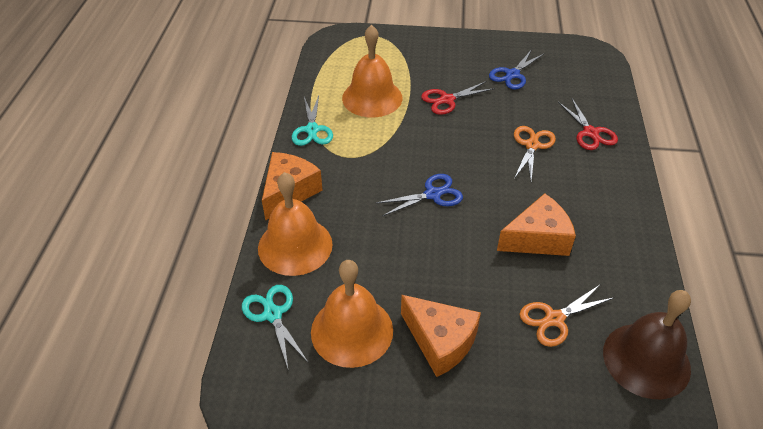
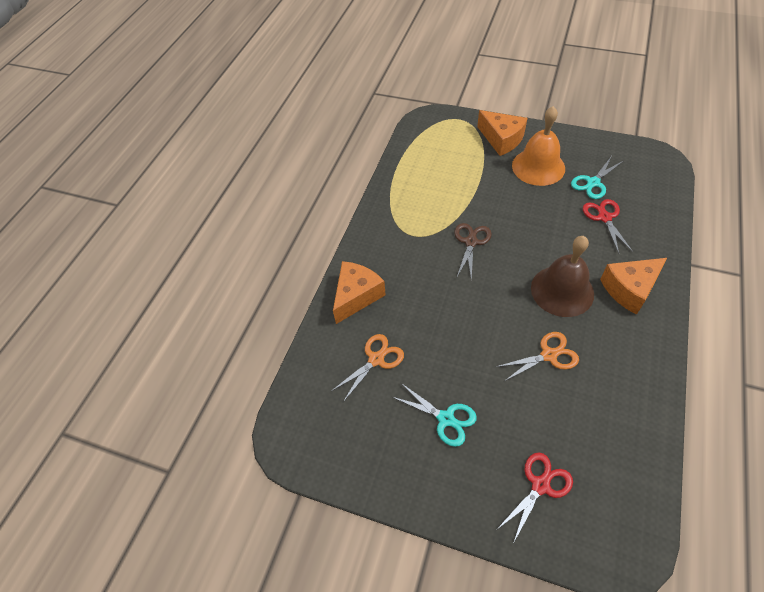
blue scissors: 2 -> 0
brown scissors: 0 -> 1
orange bell: 3 -> 1

